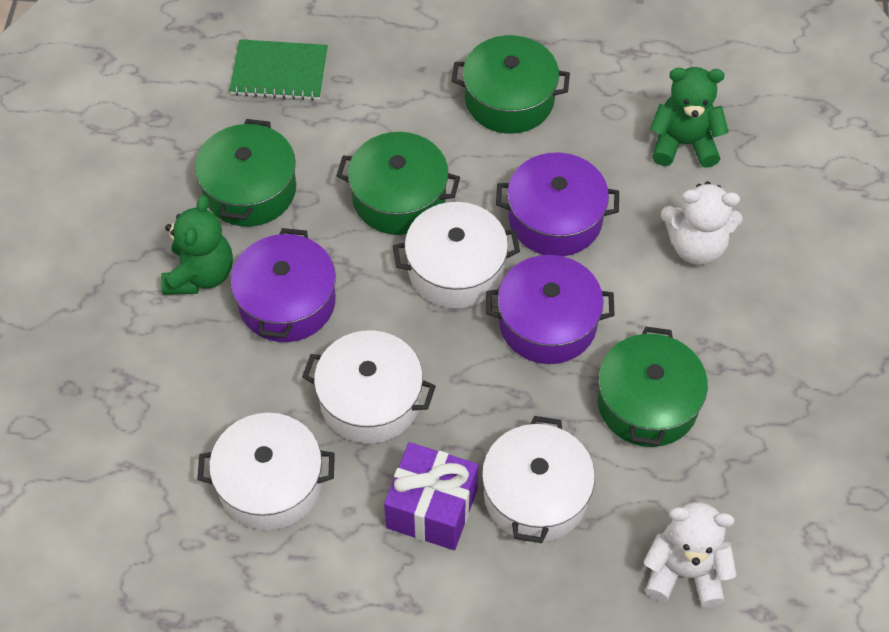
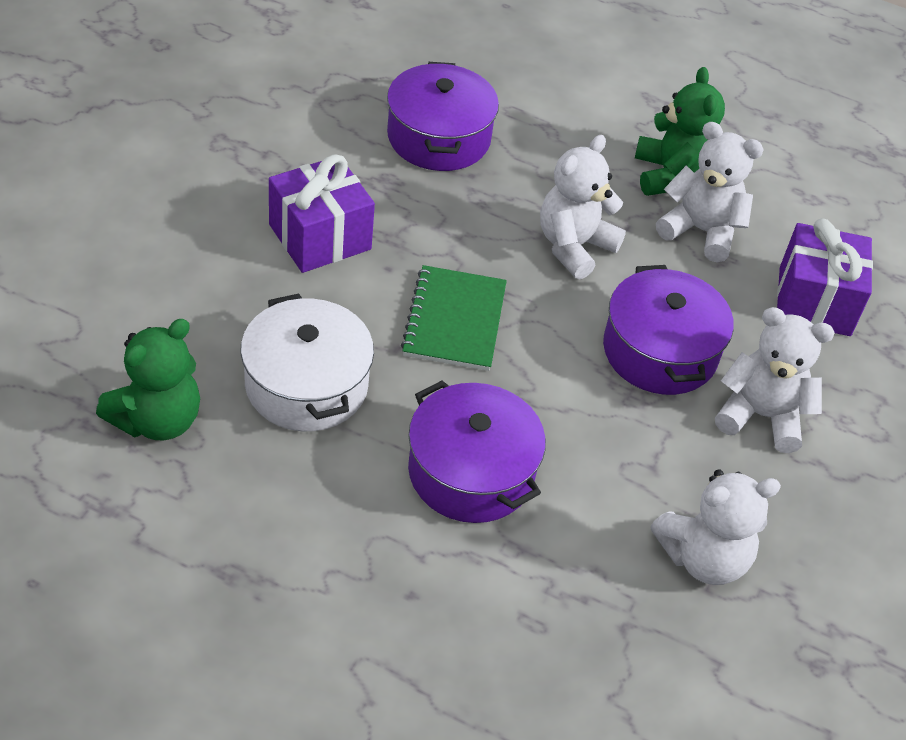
green pot: 4 -> 0
purple gift: 1 -> 2
white pot: 4 -> 1
white teddy bear: 2 -> 4

